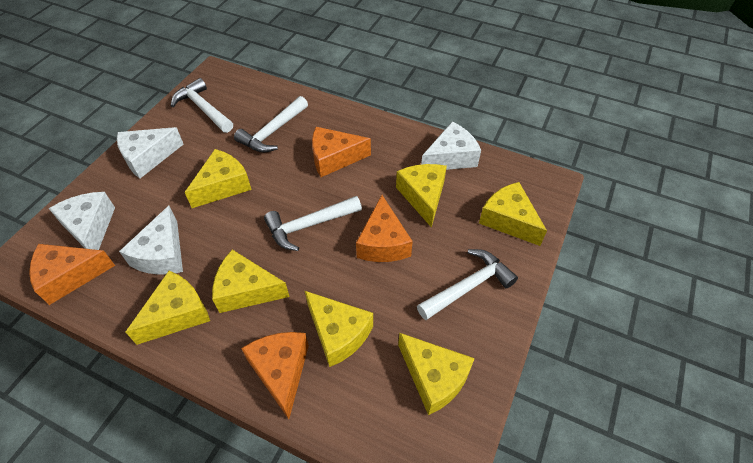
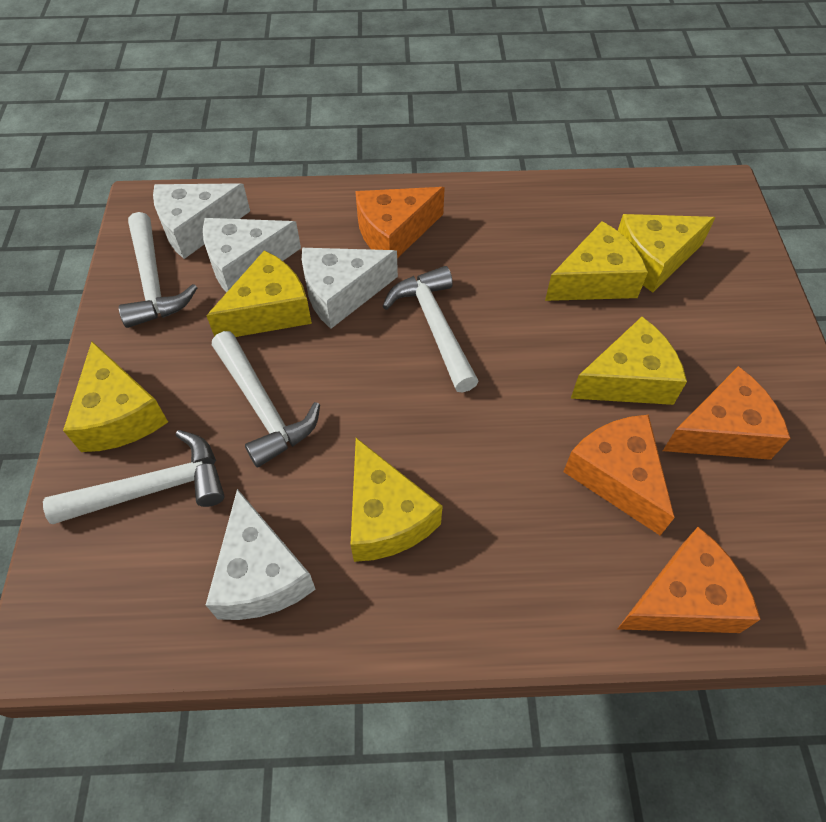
yellow cheese: 7 -> 6

